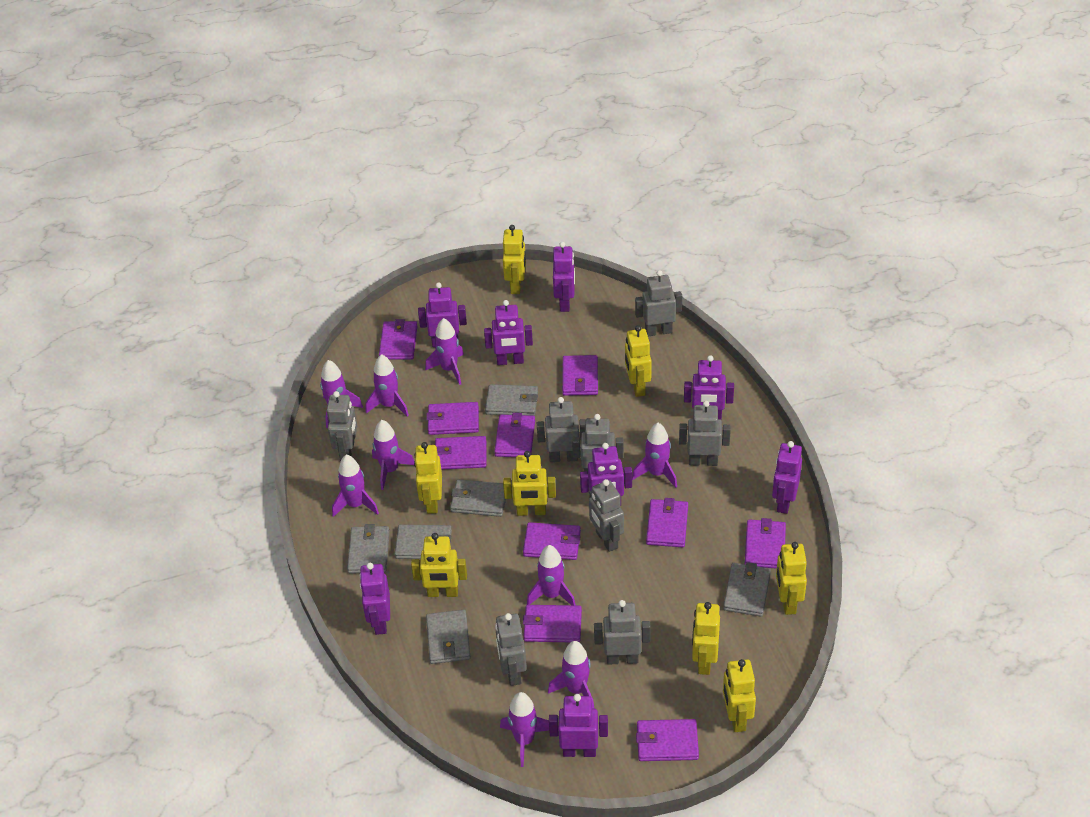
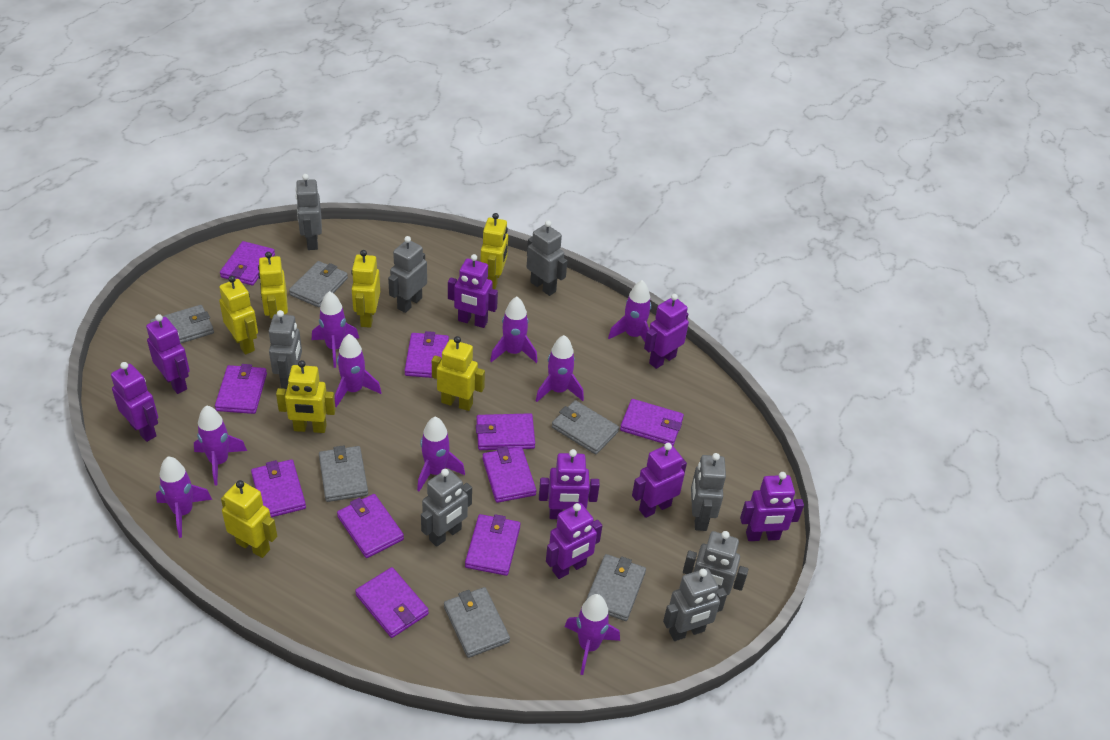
yellow robot: 8 -> 7

